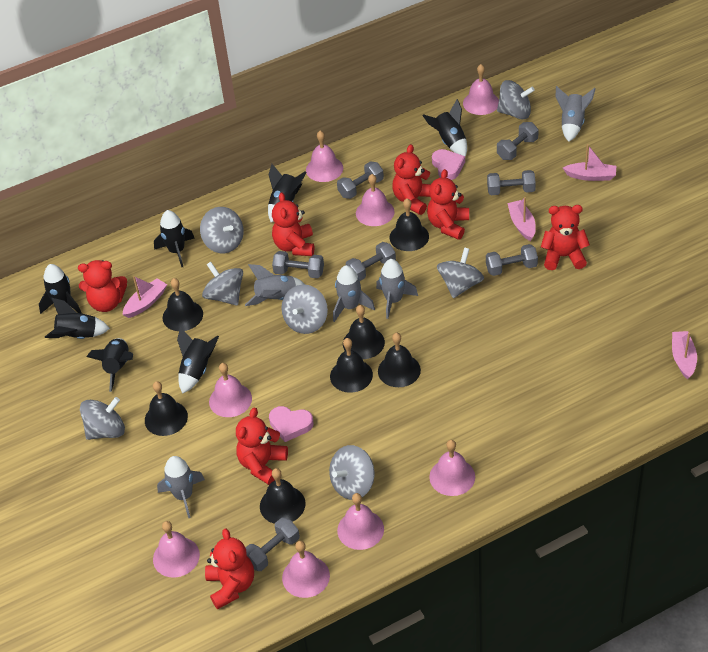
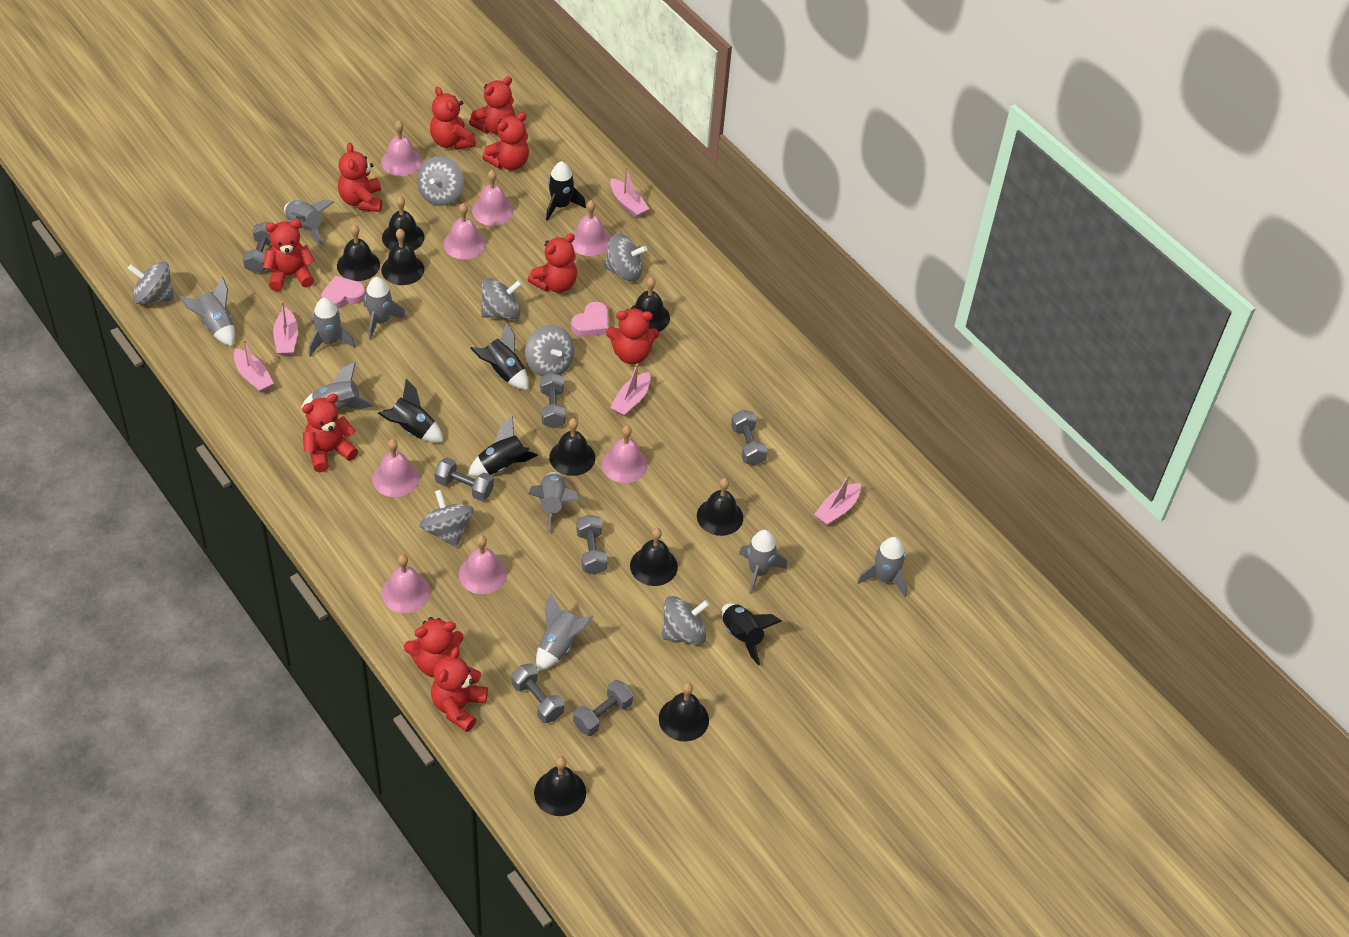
black bell: 7 -> 9
black rocket: 7 -> 5
grey rocket: 5 -> 9
pink boat: 4 -> 5
red teddy bear: 7 -> 10

